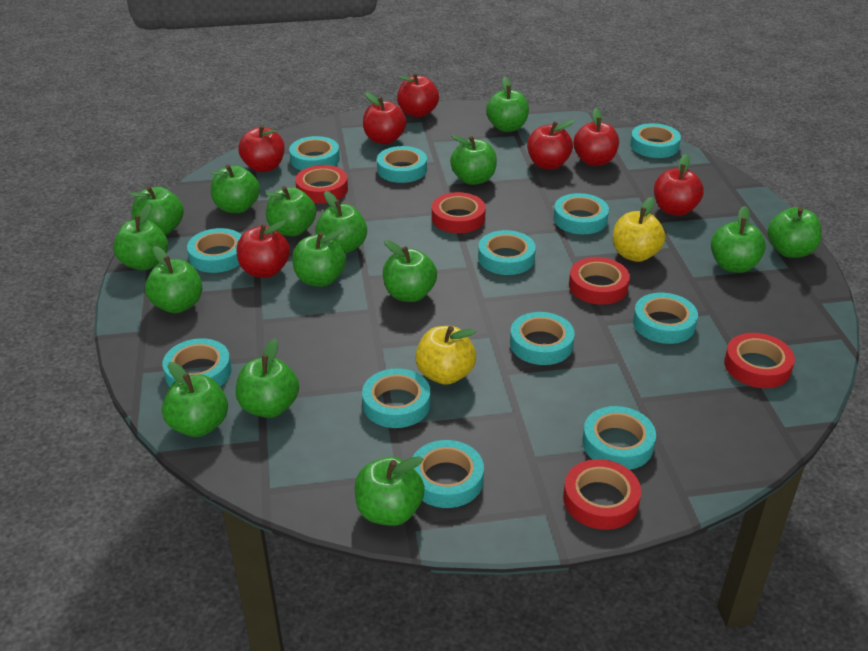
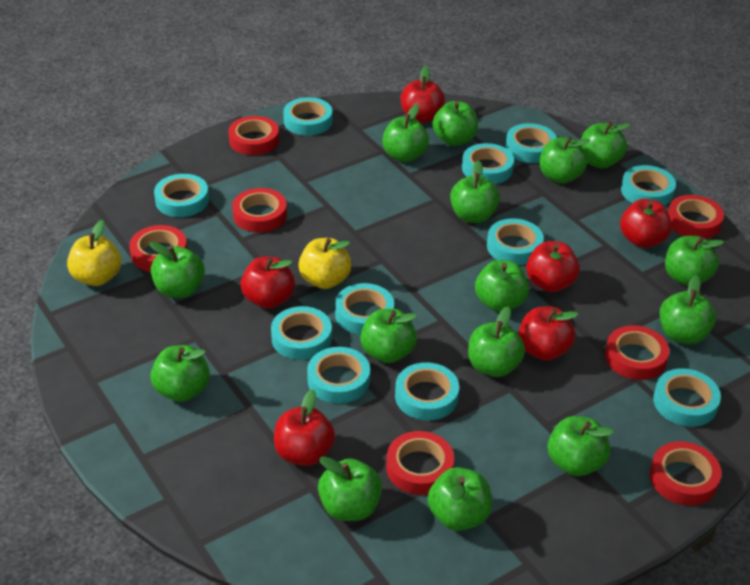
red apple: 7 -> 6
red tape: 5 -> 7
turquoise tape: 12 -> 11

